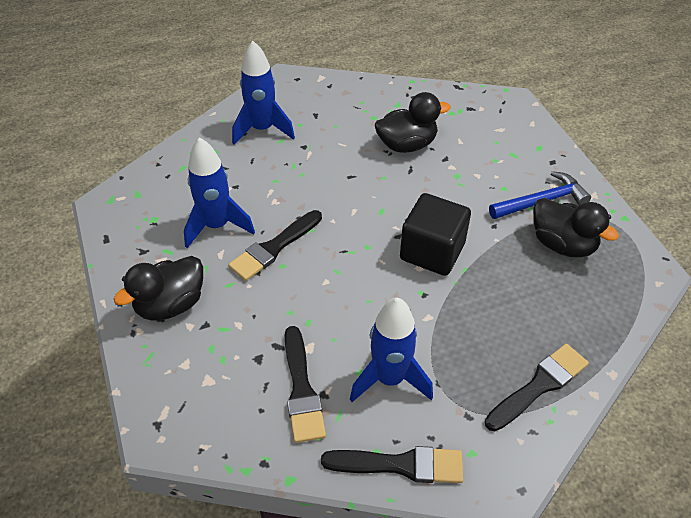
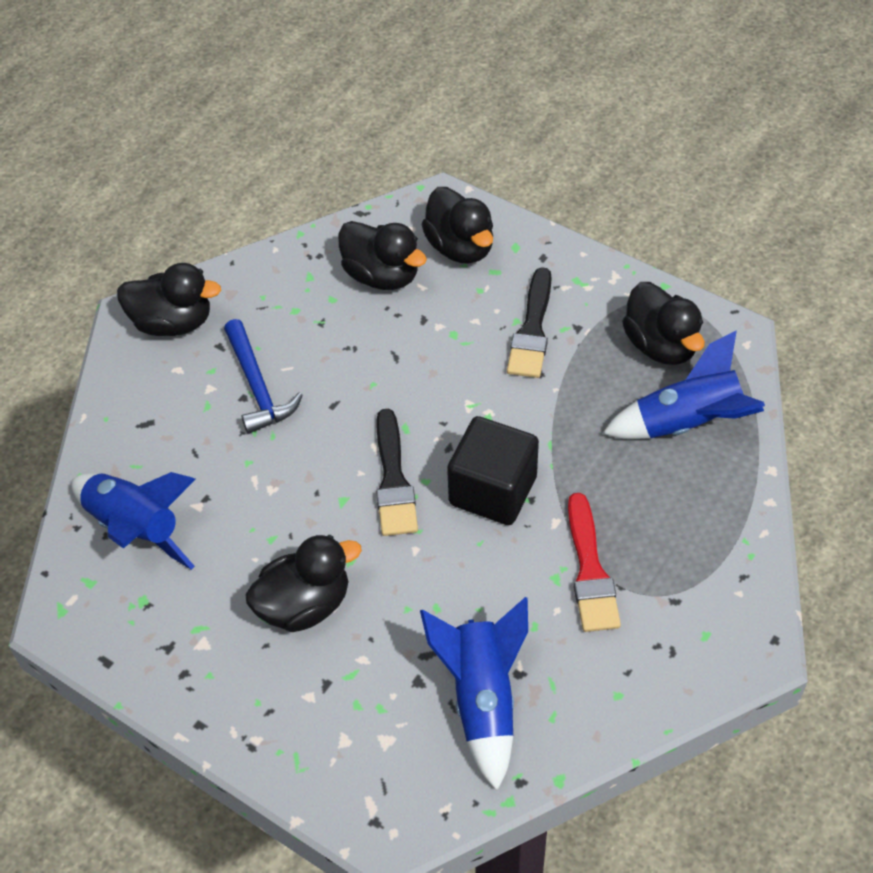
black brush: 4 -> 2
black duck: 3 -> 5
red brush: 0 -> 1

